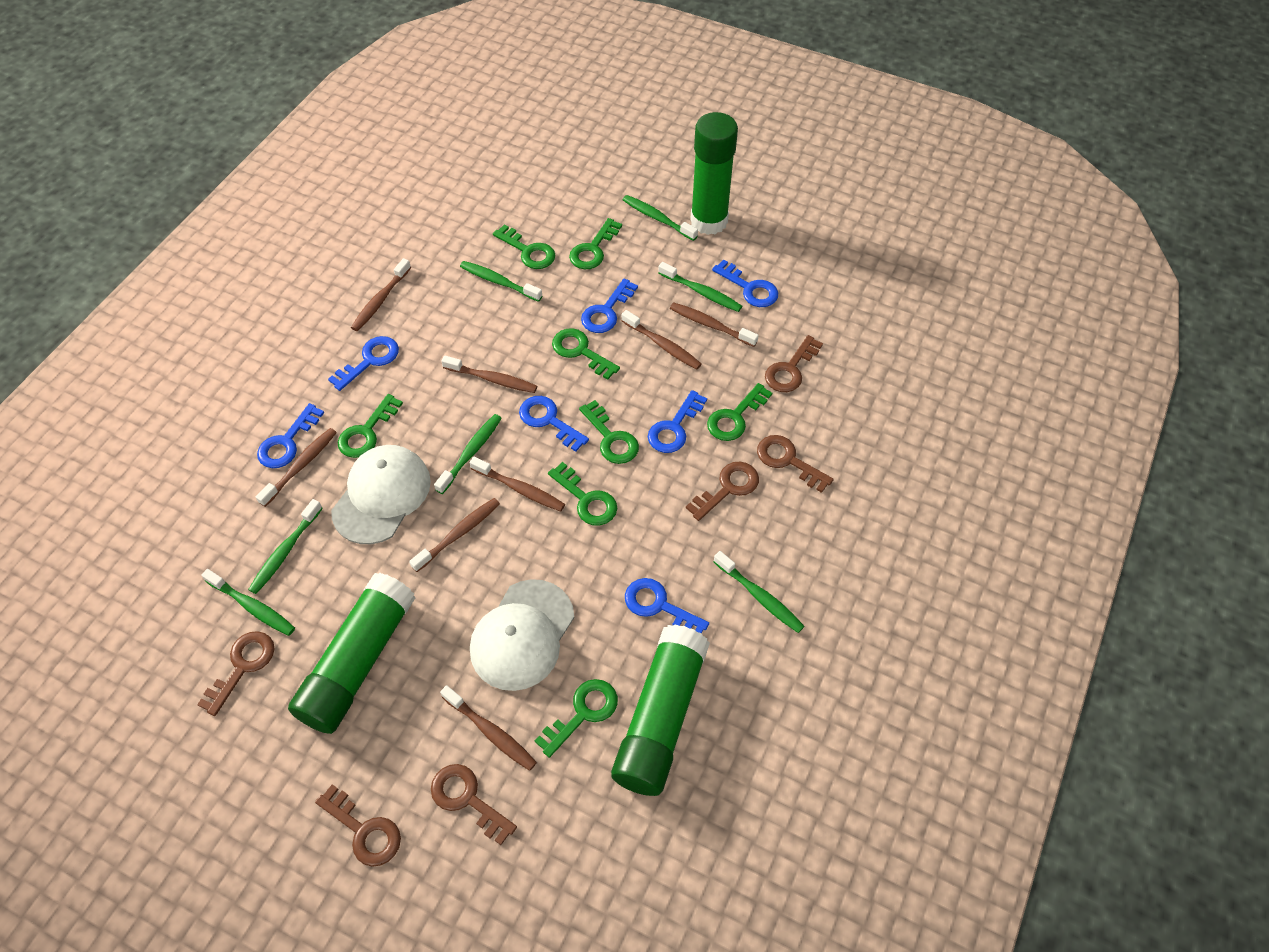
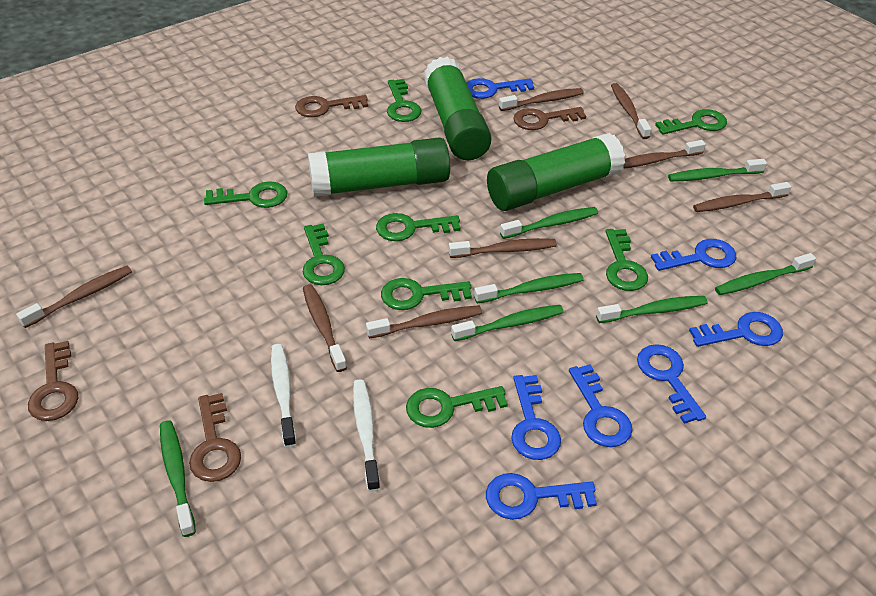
brown key: 6 -> 4
white cap: 2 -> 0
white toothbrush: 0 -> 2

